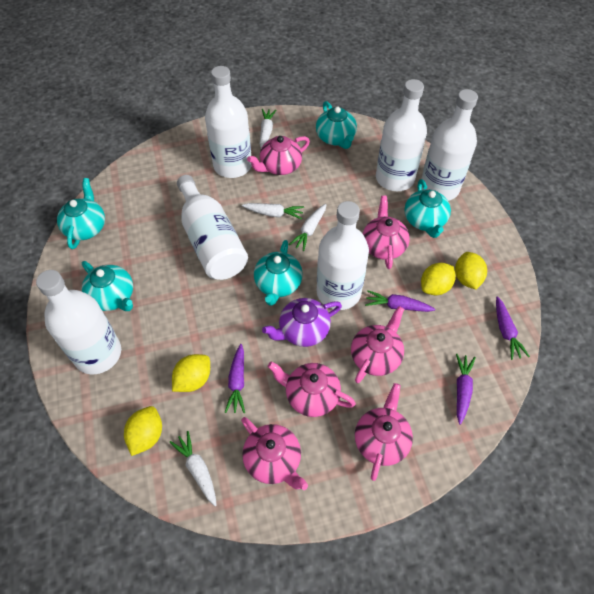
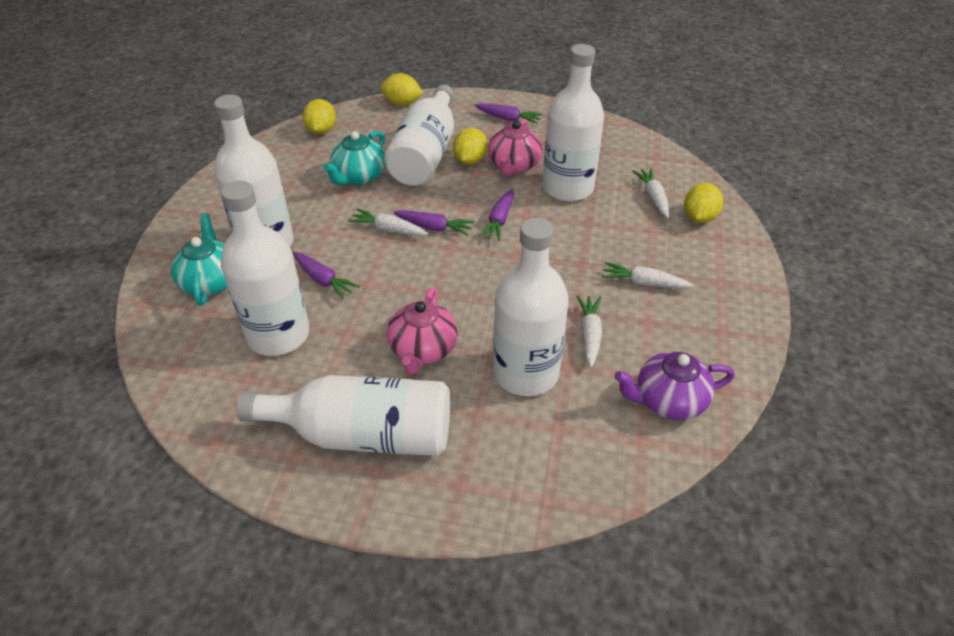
pink teapot: 6 -> 2
turquoise teapot: 5 -> 2

